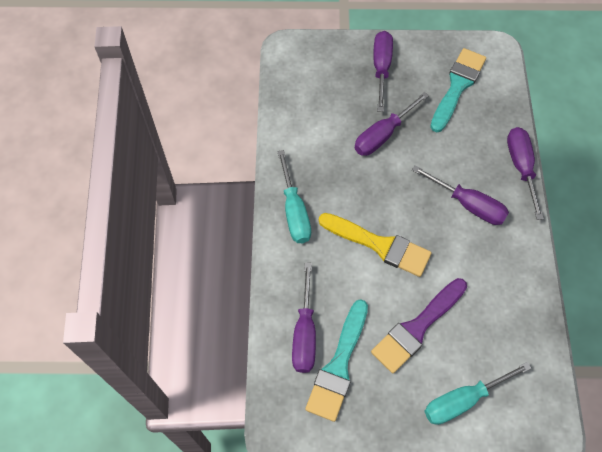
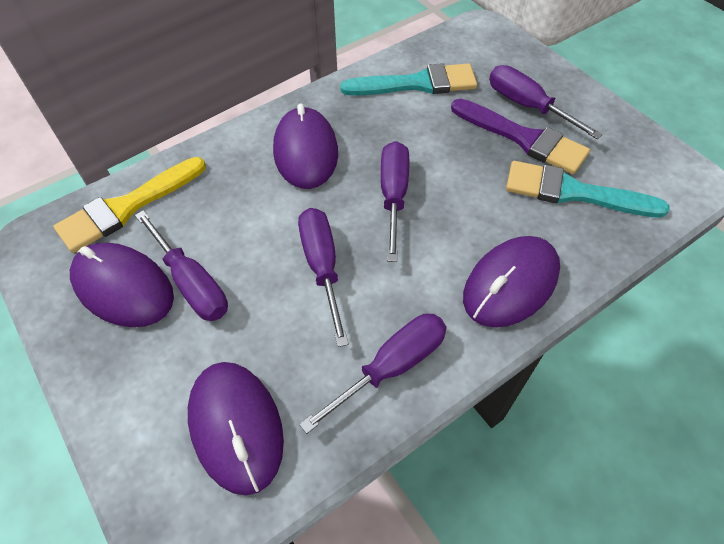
purple mouse: 0 -> 4
turquoise screwdriver: 2 -> 0

